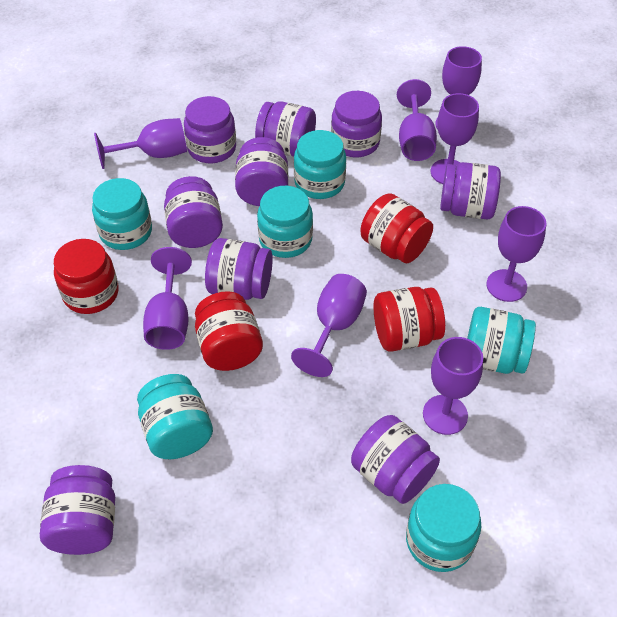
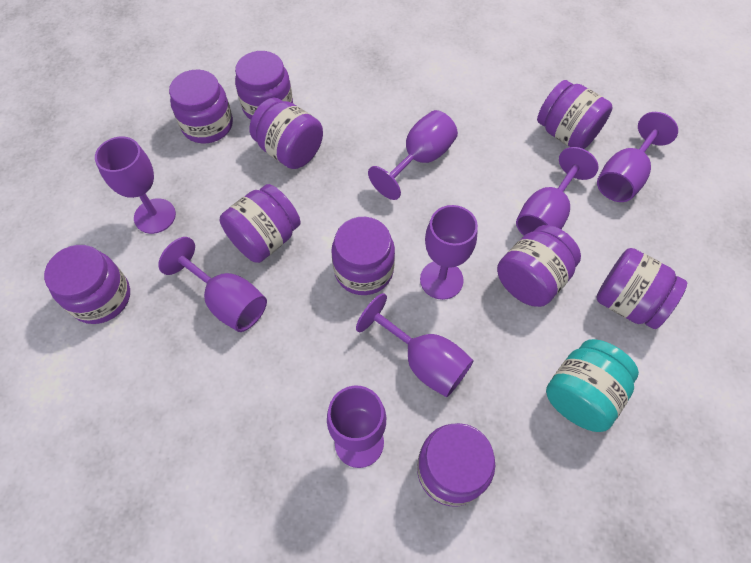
purple jar: 9 -> 10
red jar: 4 -> 0
turquoise jar: 6 -> 1

